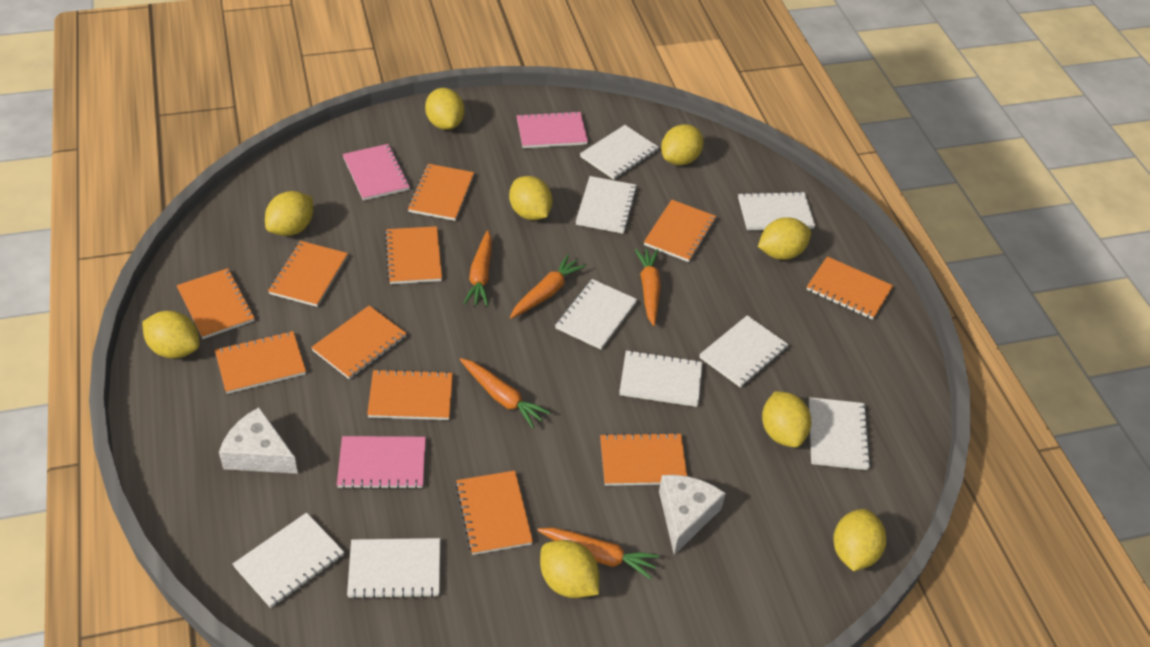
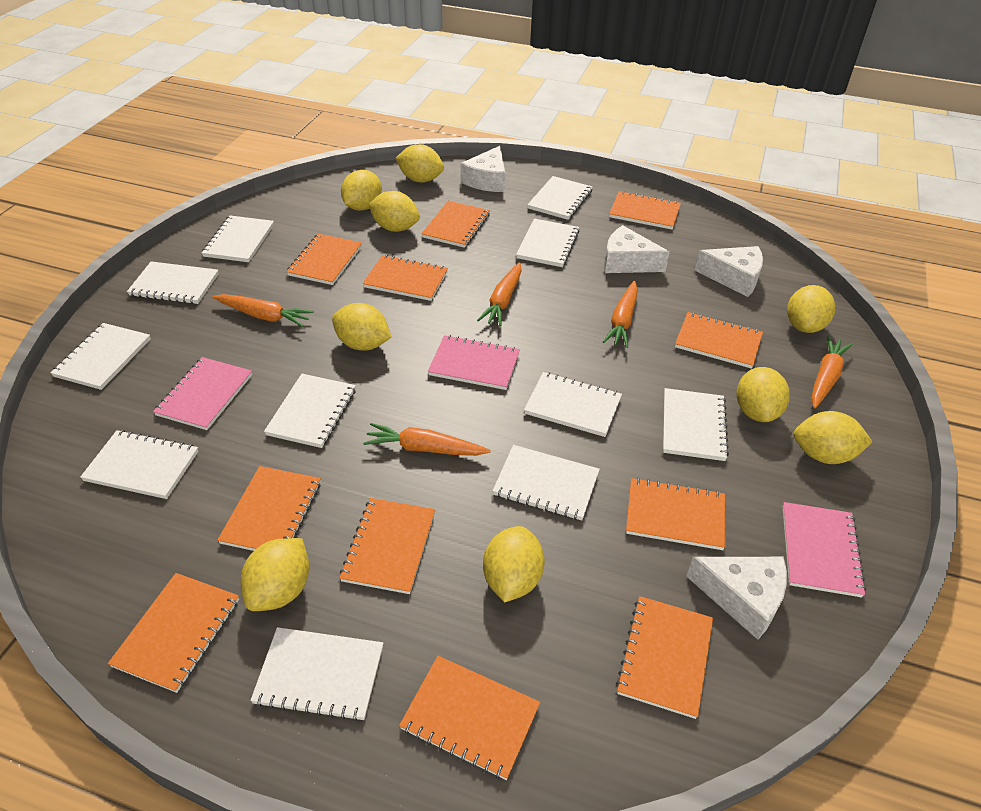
white cheese: 2 -> 4
white notebook: 9 -> 11

